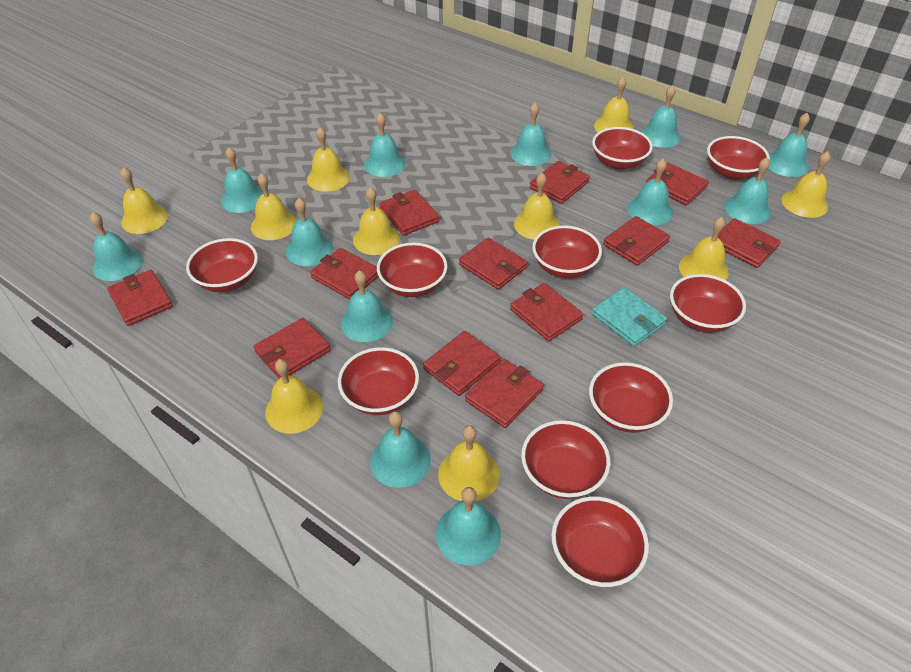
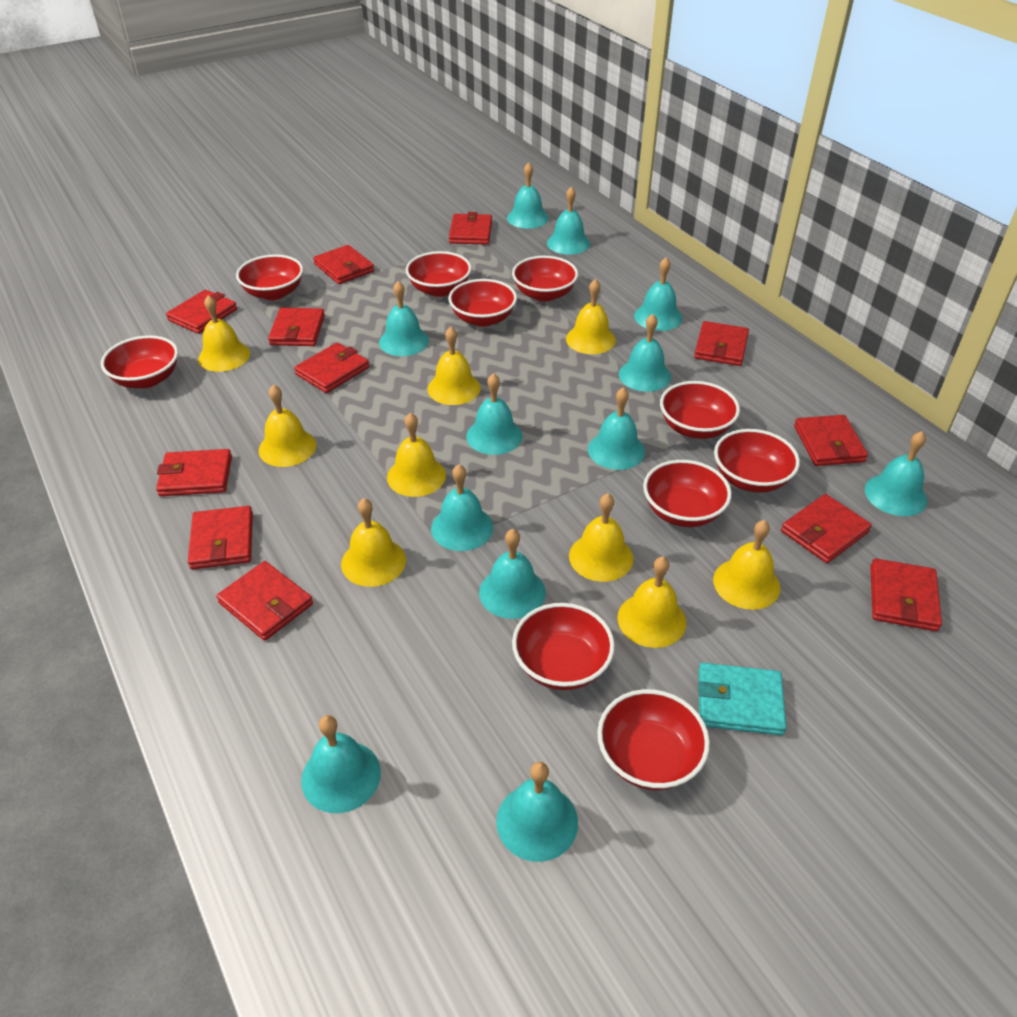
yellow bell: 10 -> 9

